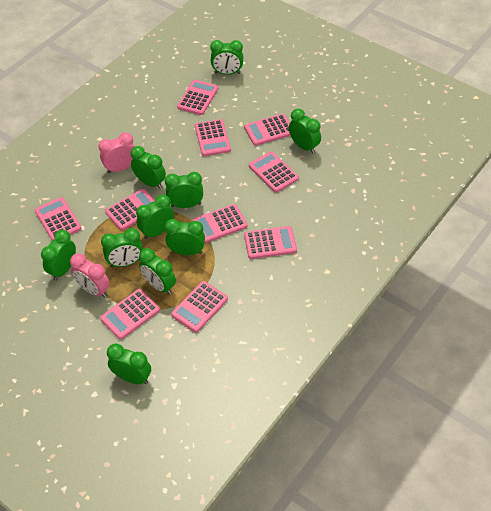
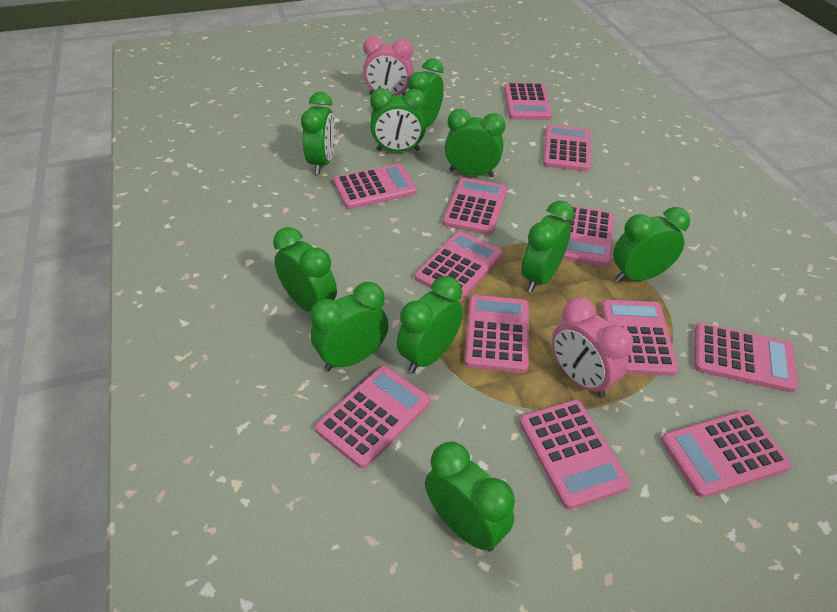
pink calculator: 10 -> 12

